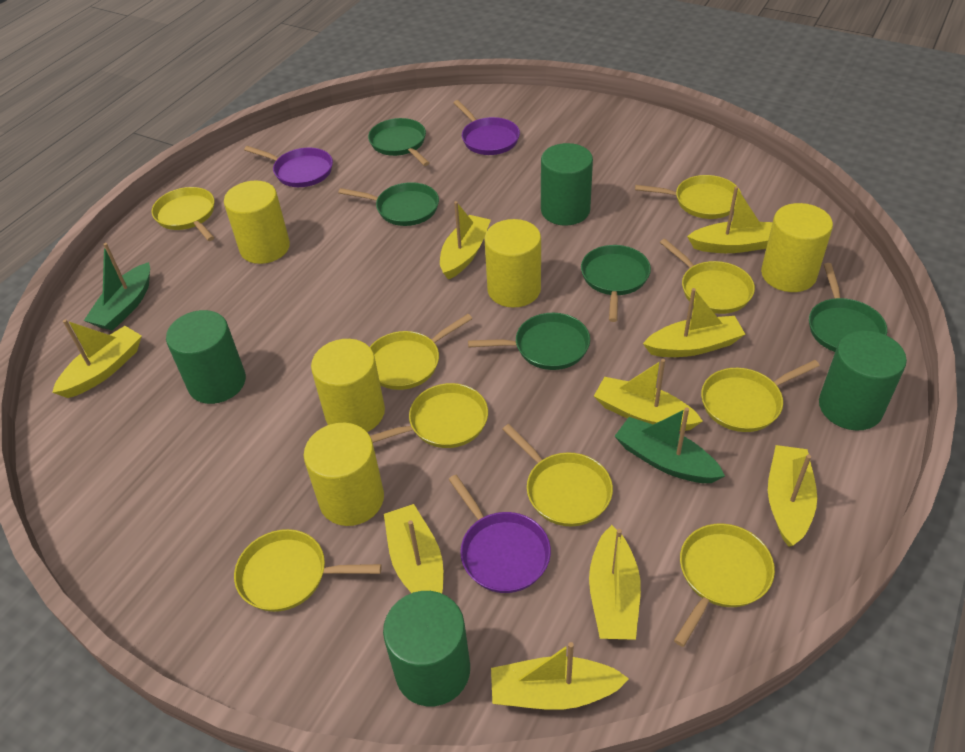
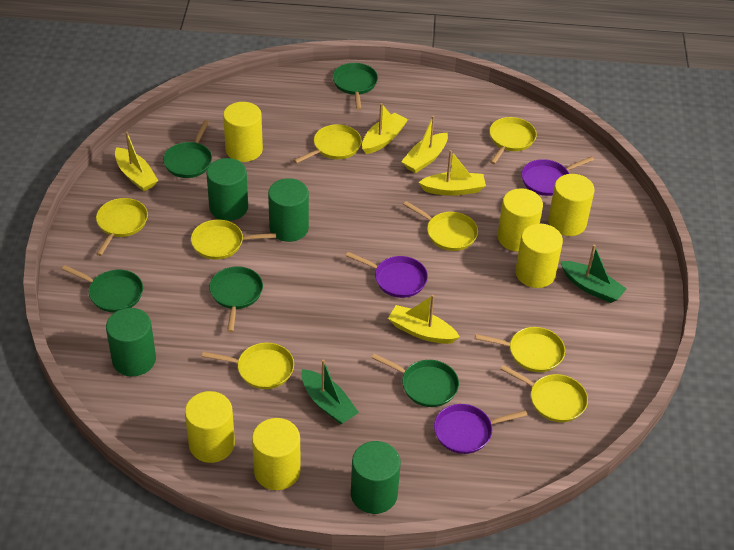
yellow boat: 9 -> 5
yellow cylinder: 5 -> 6
yellow pan: 9 -> 8

